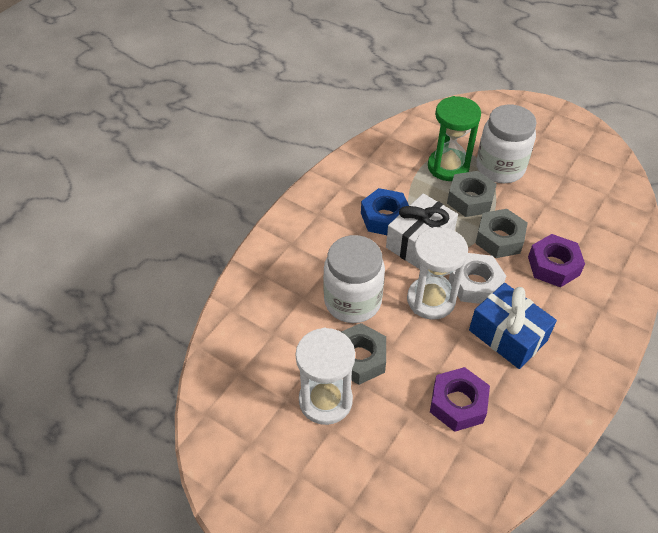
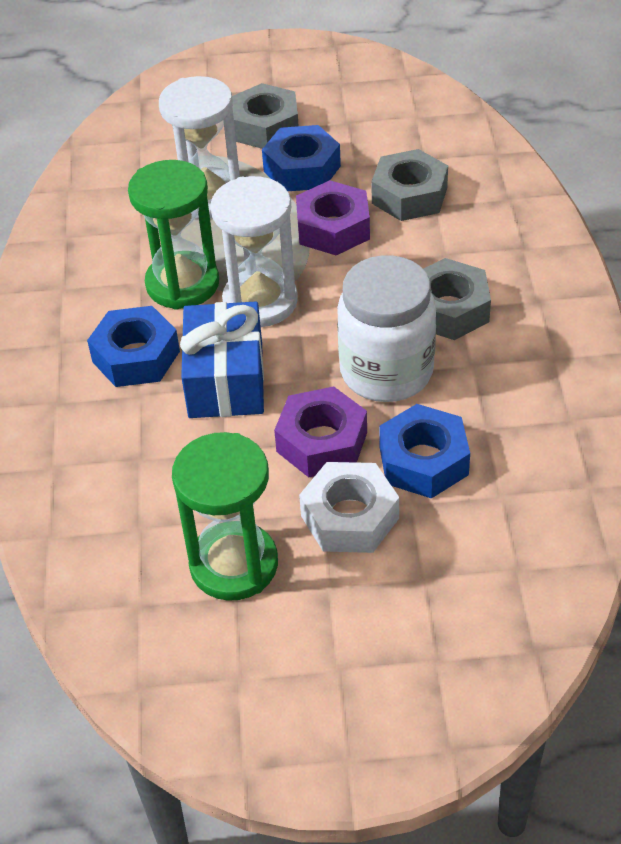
blue nut: 1 -> 3
green hourglass: 1 -> 2
white gift: 1 -> 0
white jar: 2 -> 1

